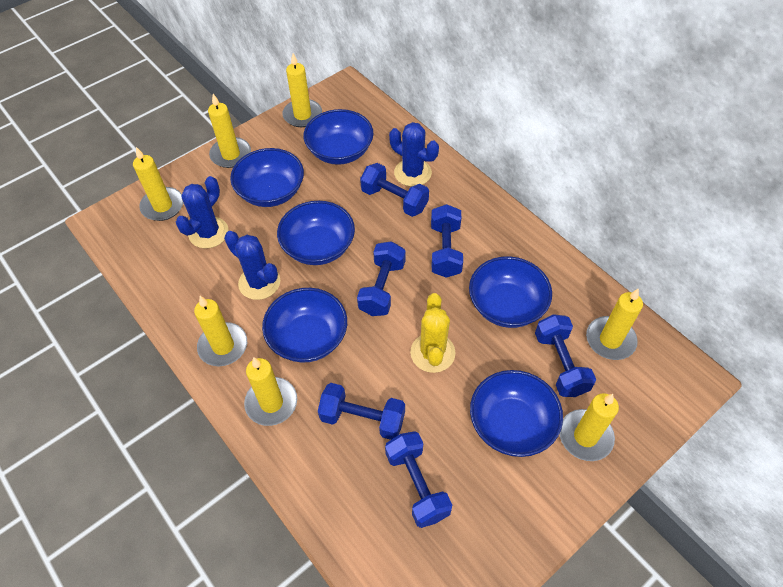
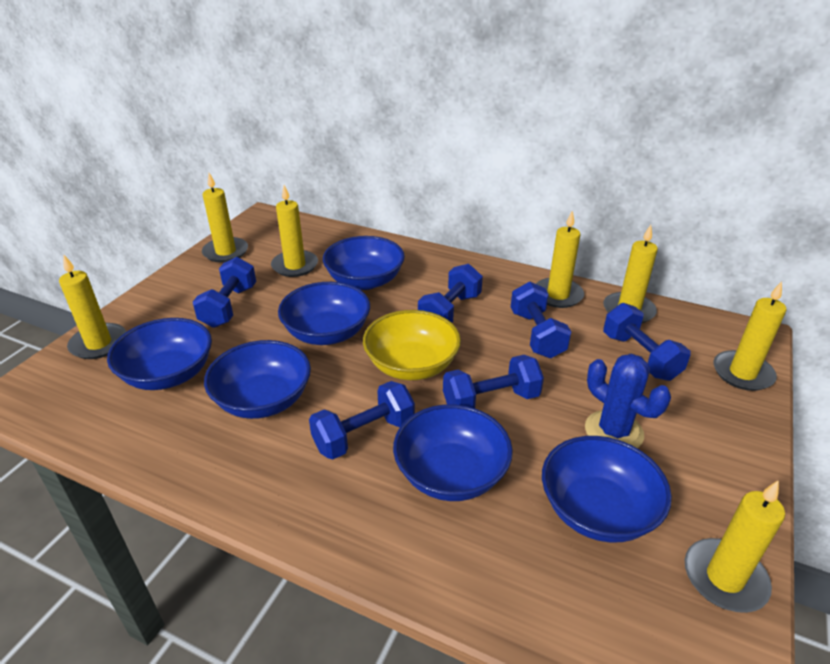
blue cactus: 3 -> 1
yellow bowl: 0 -> 1
yellow cactus: 1 -> 0

